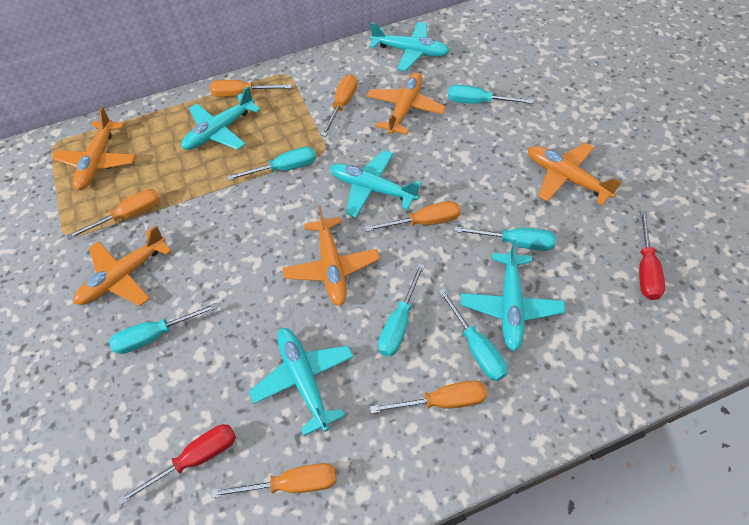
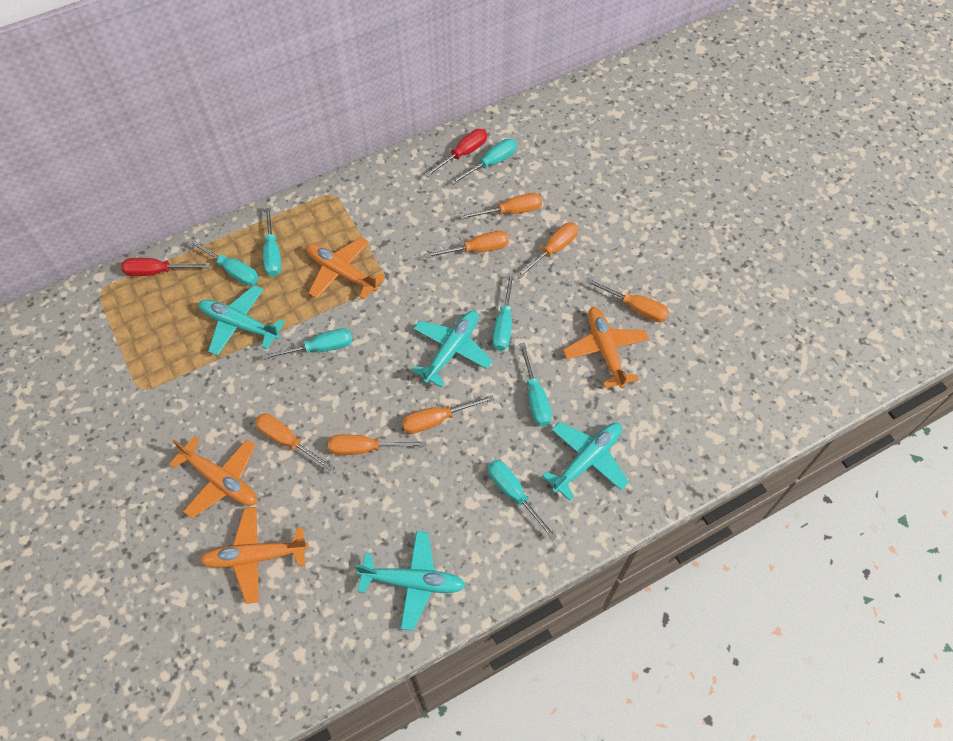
orange plane: 5 -> 4
orange screwdriver: 6 -> 7
turquoise plane: 5 -> 4
turquoise screwdriver: 6 -> 7

